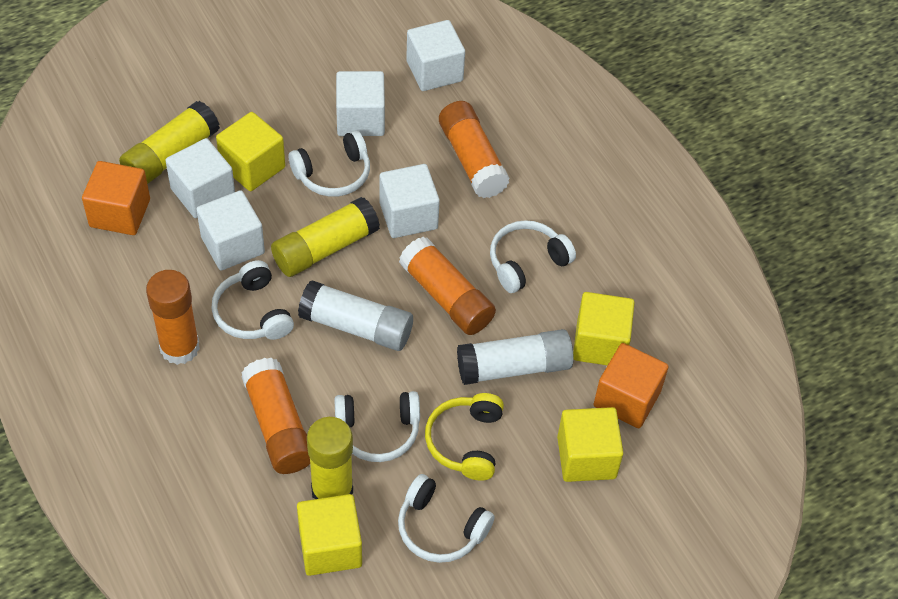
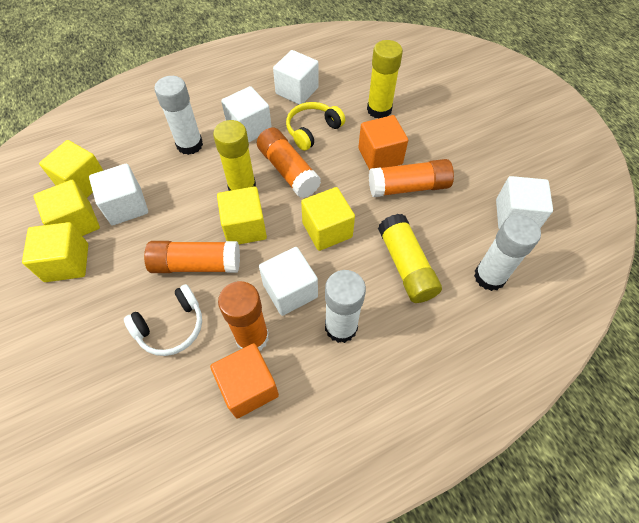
white glue stick: 2 -> 3
white headphones: 5 -> 1
yellow cube: 4 -> 5

